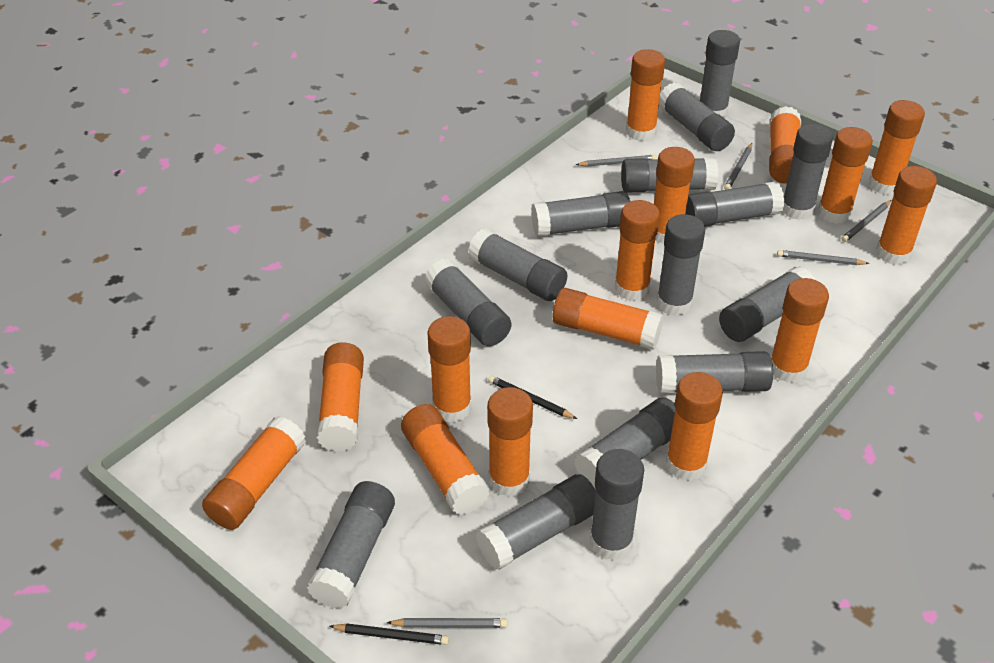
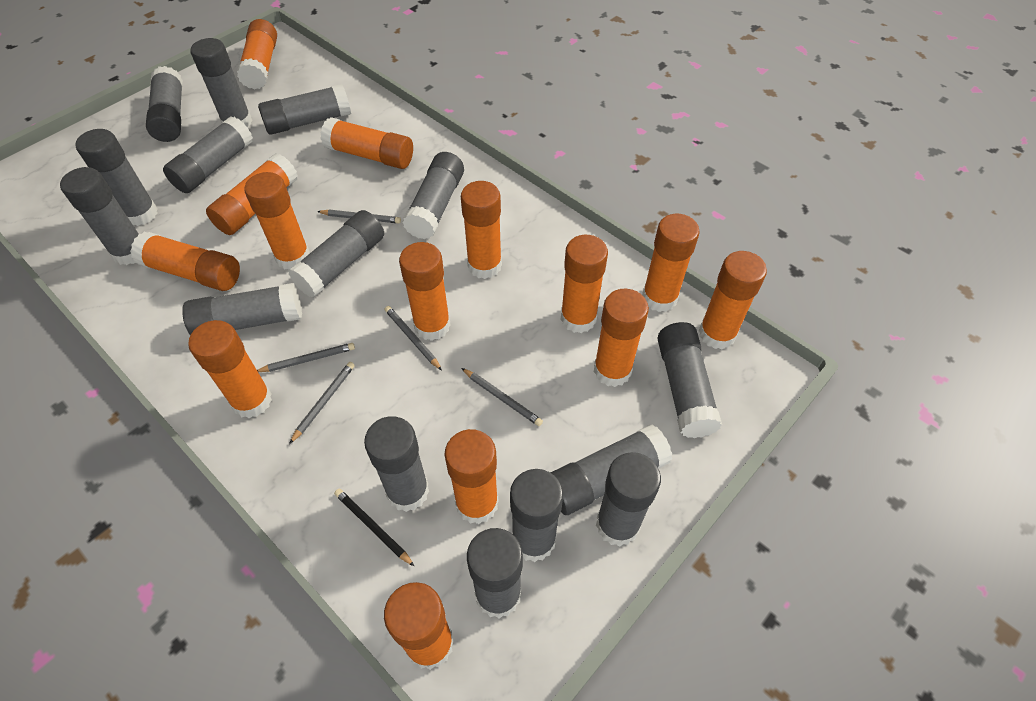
black pencil: 2 -> 1
orange glue stick: 15 -> 14

